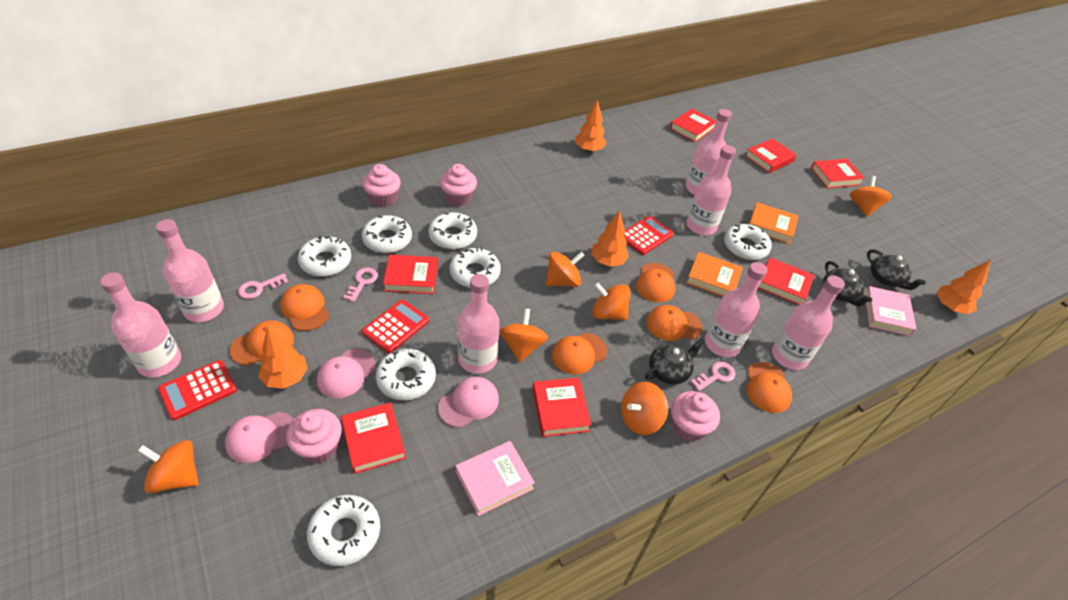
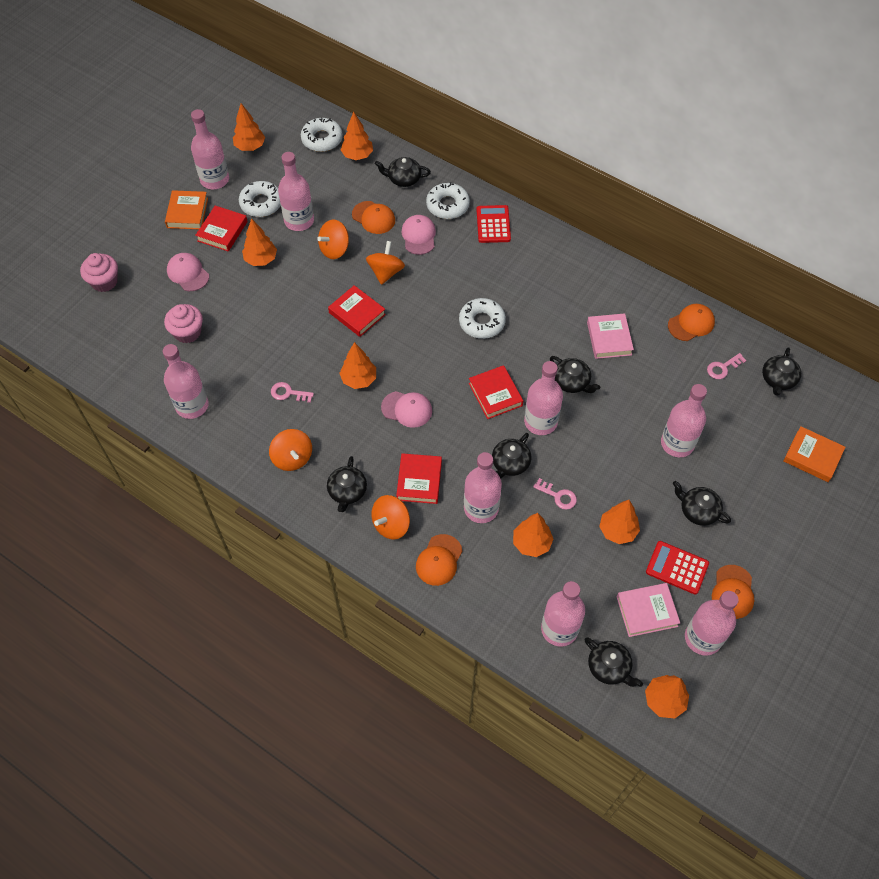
black teapot: 3 -> 7
orange cap: 6 -> 4
orange spinning top: 6 -> 4
orange tree: 4 -> 7
pink bottle: 7 -> 8
pink cupcake: 4 -> 2
red book: 7 -> 4
red calculator: 3 -> 2
white donut: 7 -> 4

